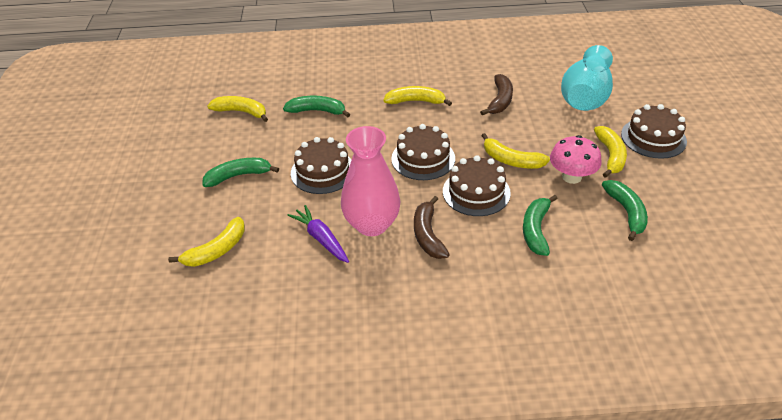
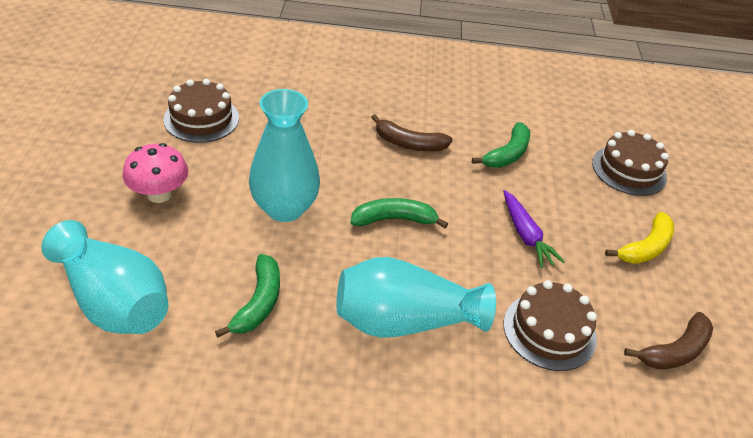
brown cake: 4 -> 3
green banana: 4 -> 3
pink vase: 1 -> 0
turquoise vase: 1 -> 3
yellow banana: 5 -> 1

